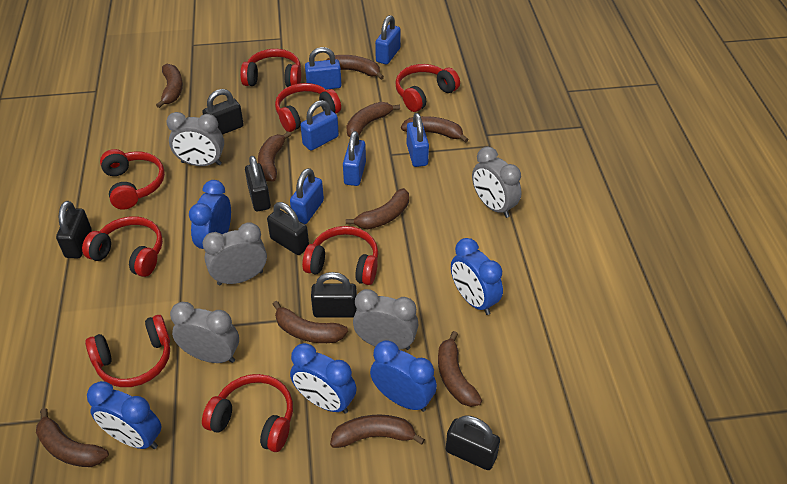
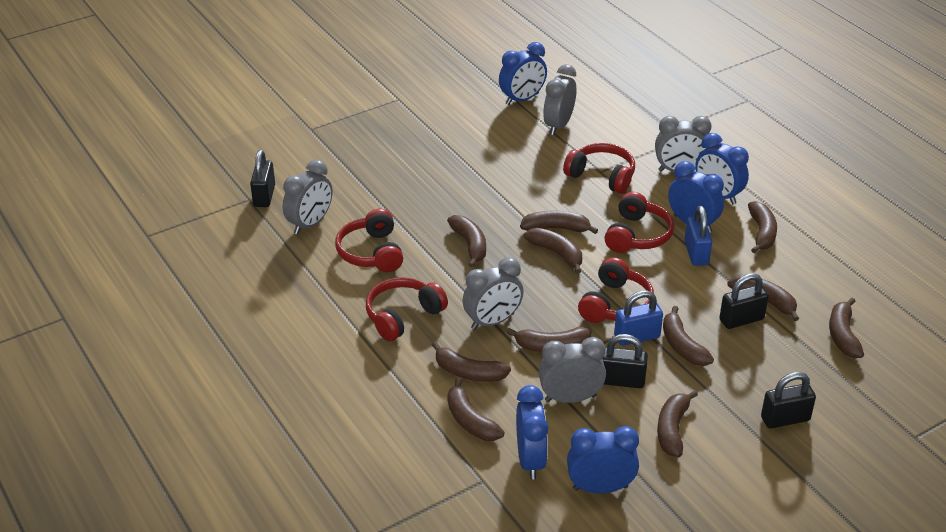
black padlock: 6 -> 4
blue padlock: 6 -> 2
brown banana: 10 -> 11
red headphones: 8 -> 5

